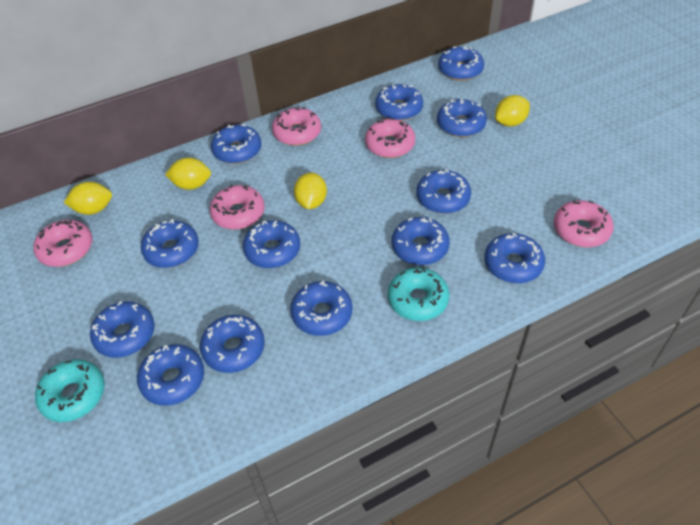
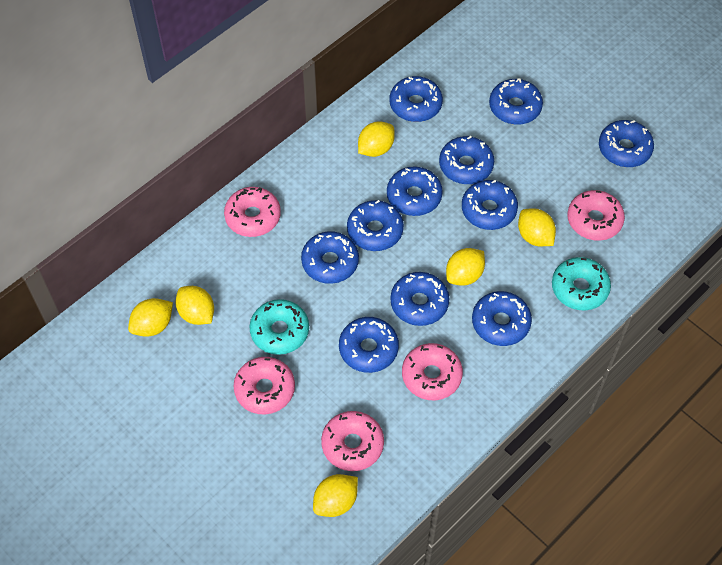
blue donut: 13 -> 11
yellow lemon: 4 -> 6

